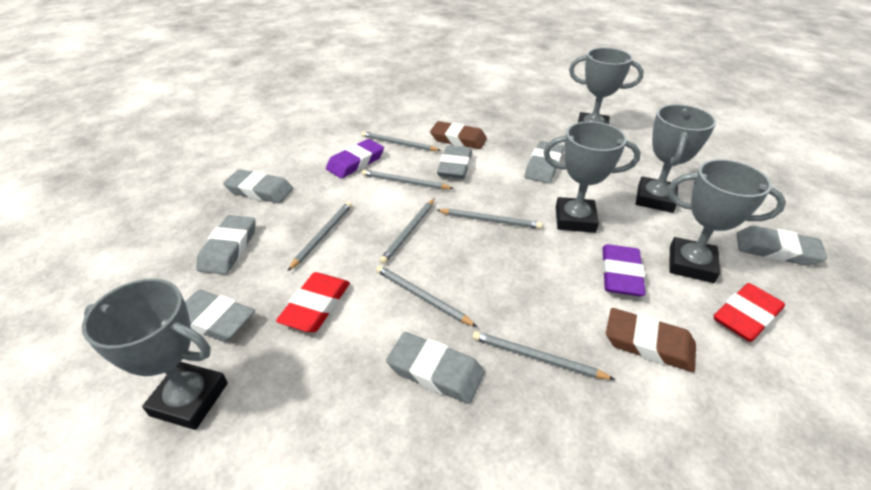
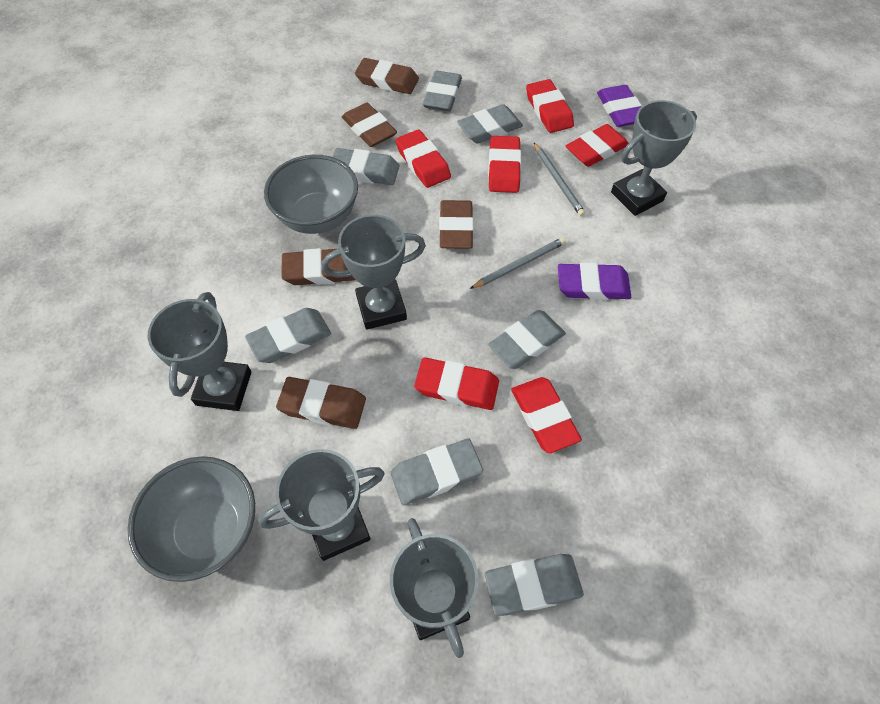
brown eraser: 2 -> 5
grey bowl: 0 -> 2
grey pencil: 7 -> 2
red eraser: 2 -> 6

